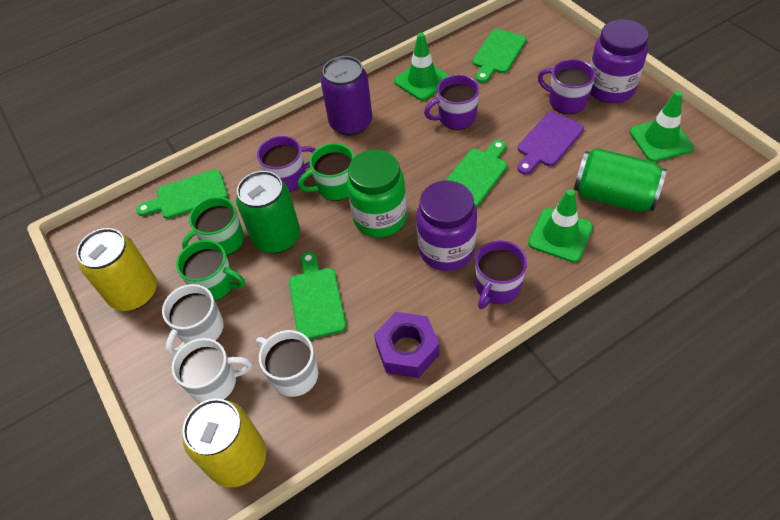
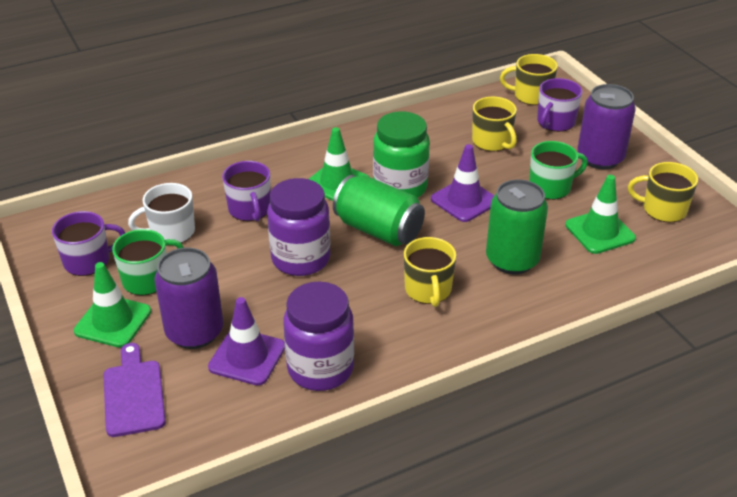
green cutting board: 4 -> 0
green mug: 3 -> 2
purple can: 1 -> 2
purple mug: 4 -> 3
purple nut: 1 -> 0
purple traffic cone: 0 -> 2
white mug: 3 -> 1
yellow can: 2 -> 0
yellow mug: 0 -> 4

